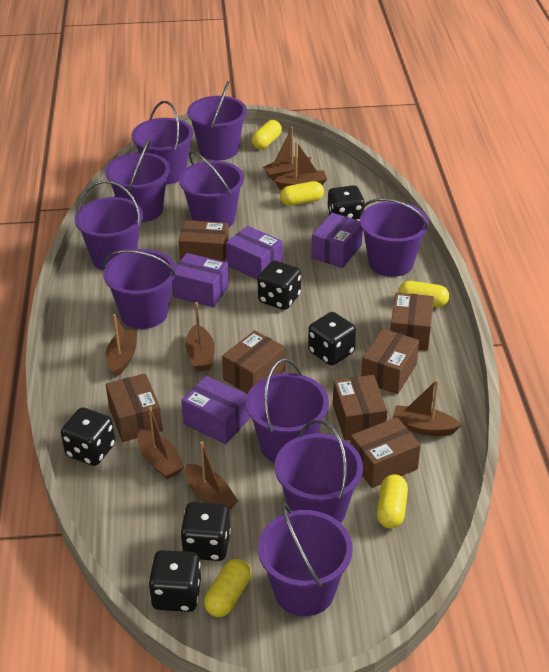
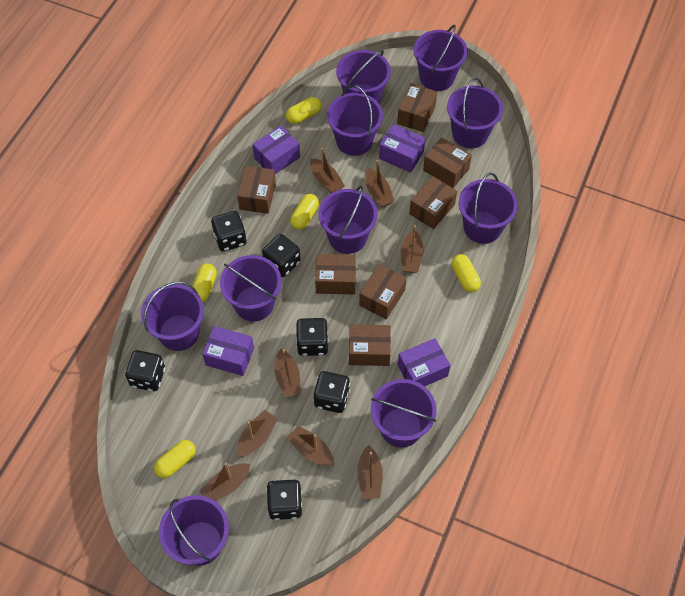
brown boat: 7 -> 8

